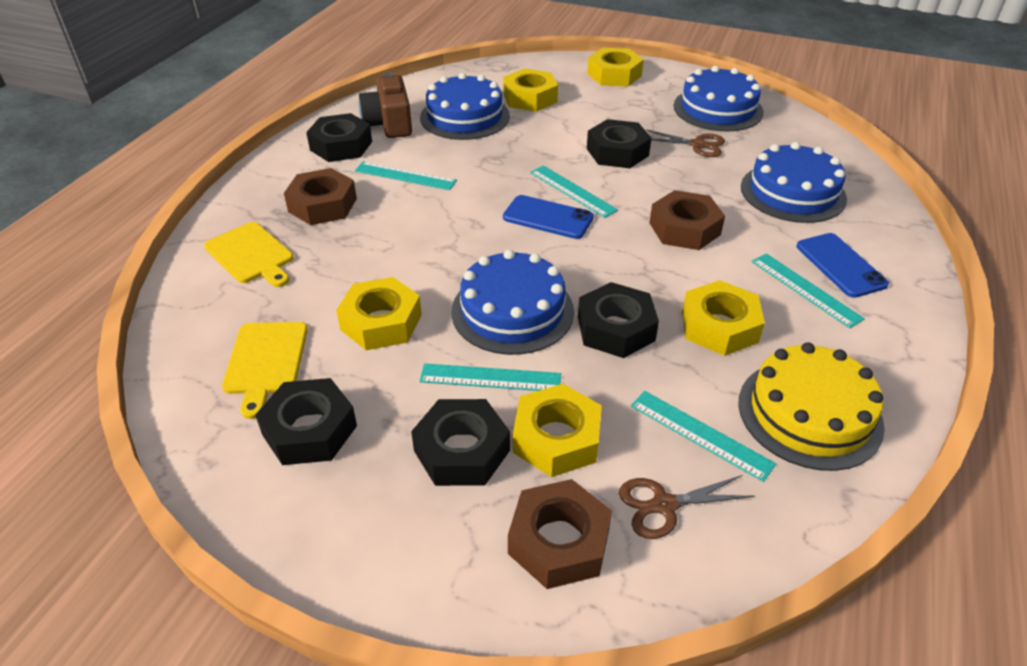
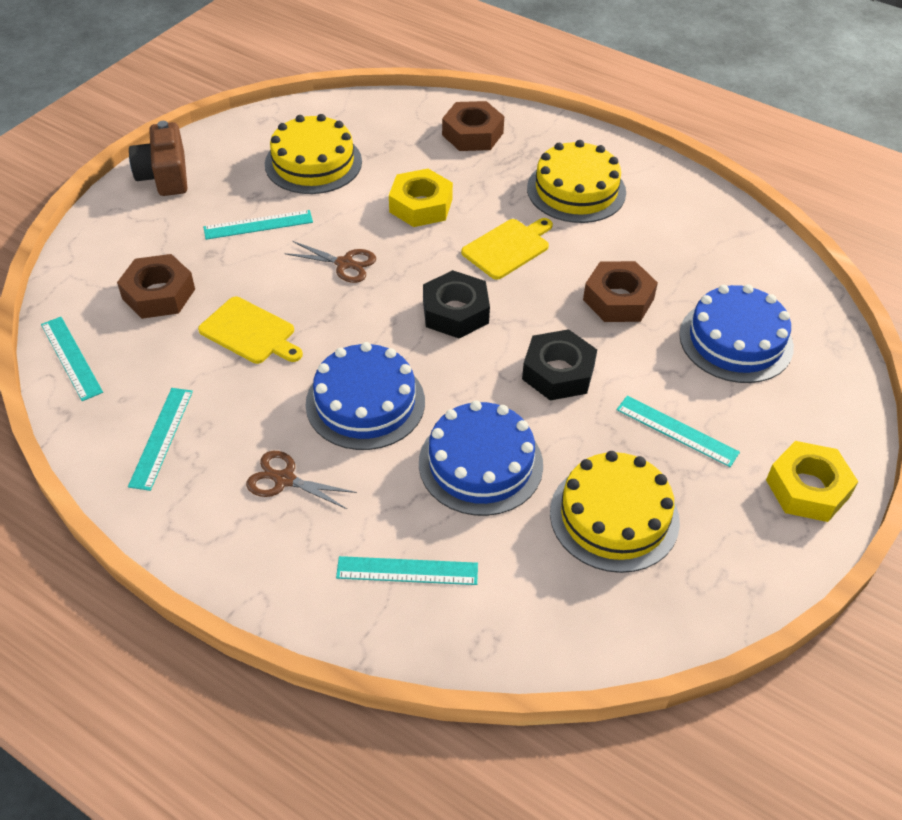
black nut: 5 -> 2
blue cake: 4 -> 3
blue phone: 2 -> 0
yellow cake: 1 -> 3
yellow nut: 5 -> 2

